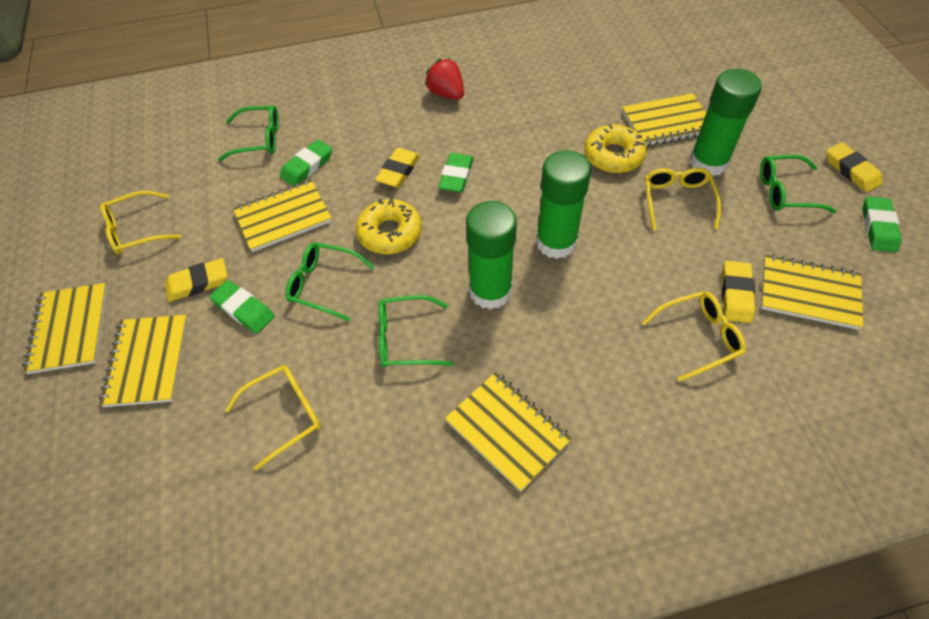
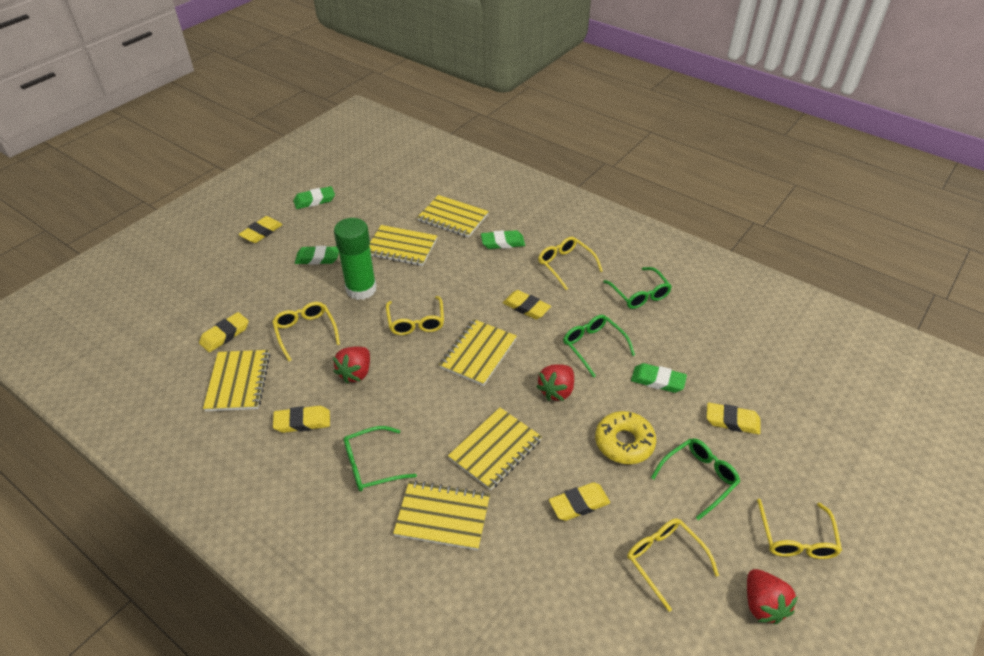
green glue stick: 3 -> 1
red strawberry: 1 -> 3
yellow donut: 2 -> 1
yellow eraser: 4 -> 6
yellow glasses: 4 -> 5

